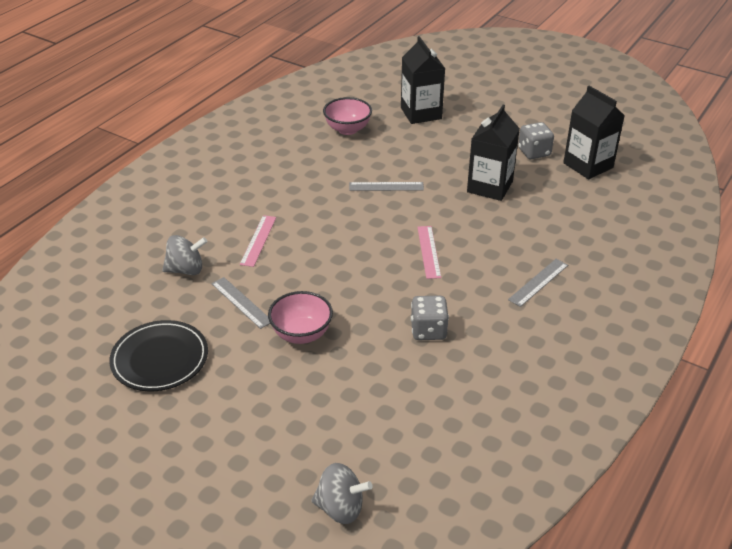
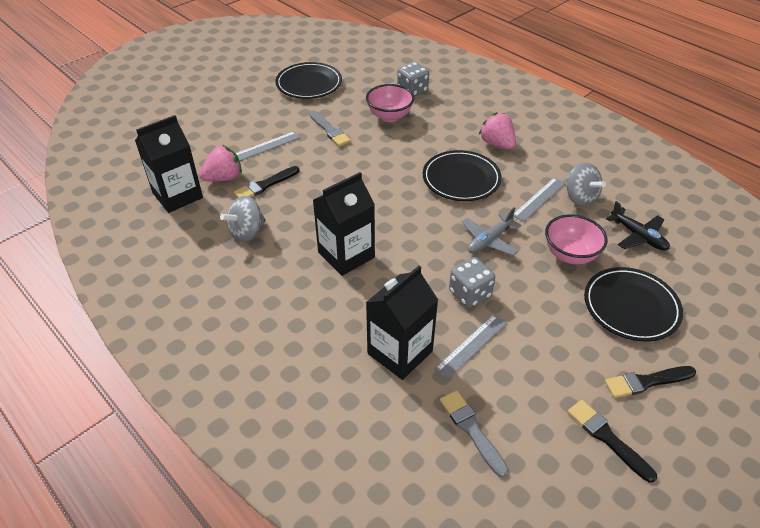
black brush: 0 -> 3
black plane: 0 -> 1
black plate: 1 -> 3
grey brush: 0 -> 2
grey plane: 0 -> 1
pink ruler: 2 -> 0
pink strawberry: 0 -> 2

